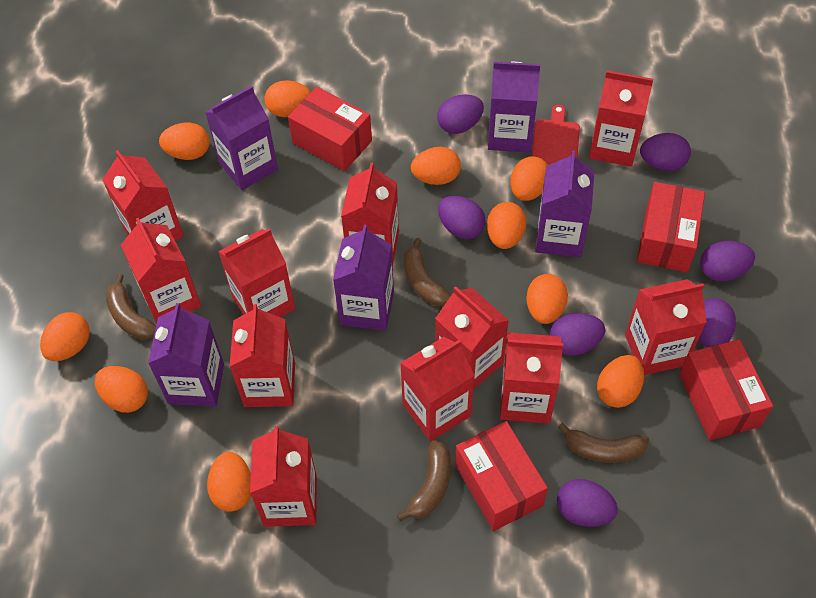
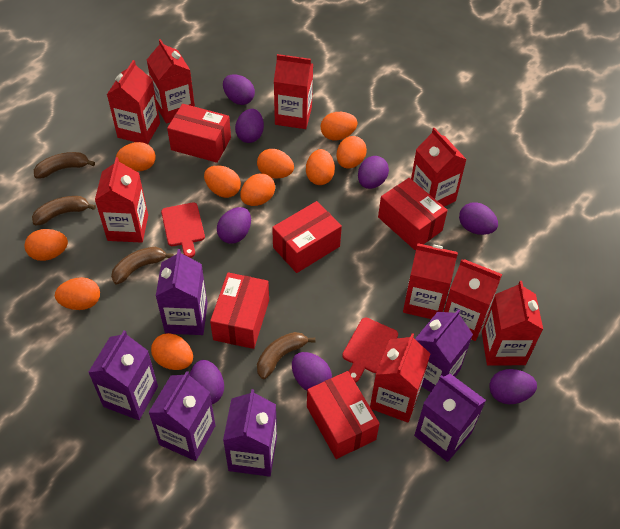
purple carton: 5 -> 6
purple egg: 7 -> 8
red box: 4 -> 5
red carton: 11 -> 9
red cutting board: 1 -> 2

